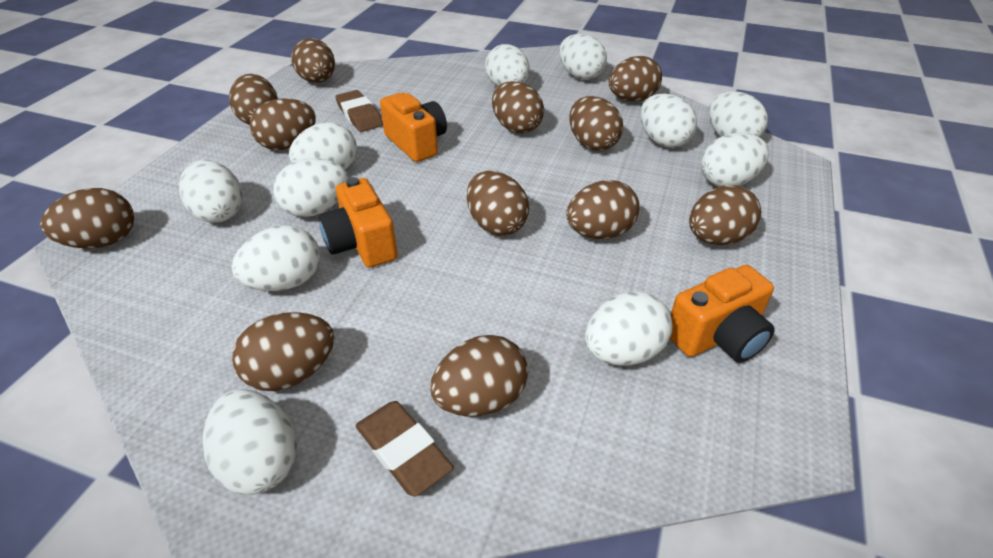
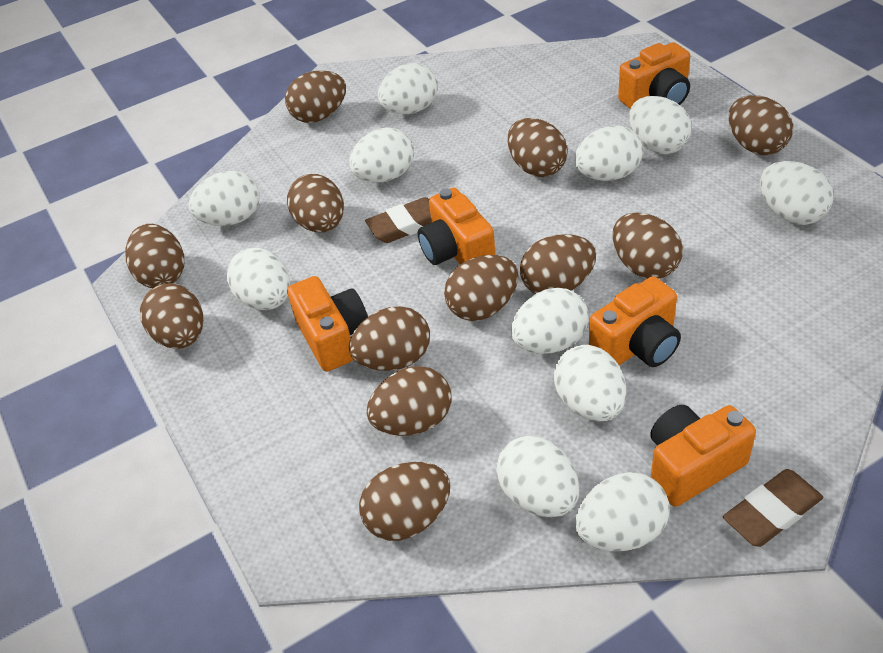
orange camera: 3 -> 5

